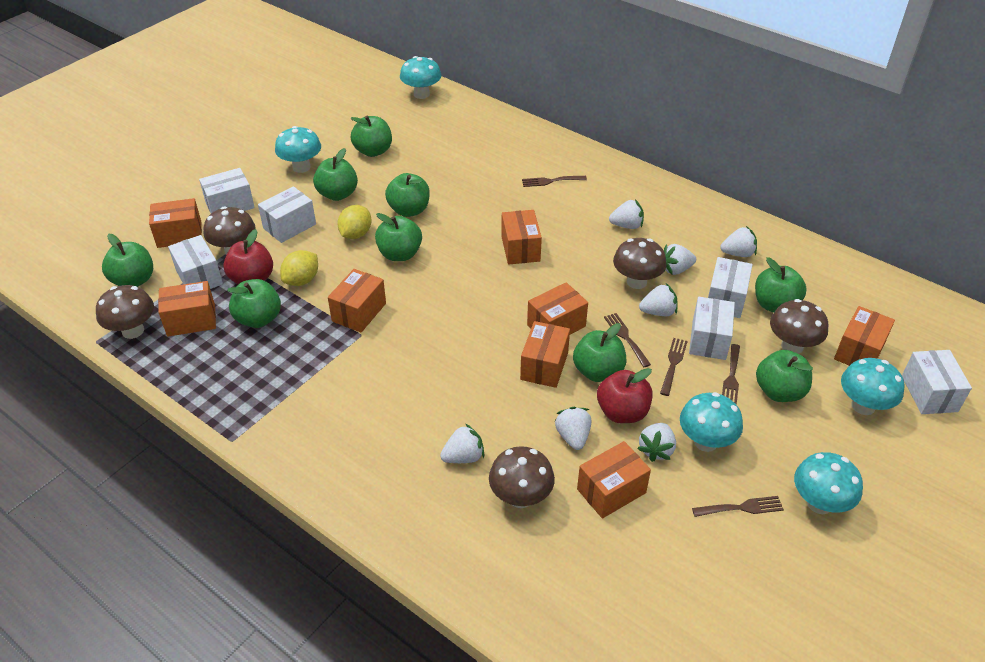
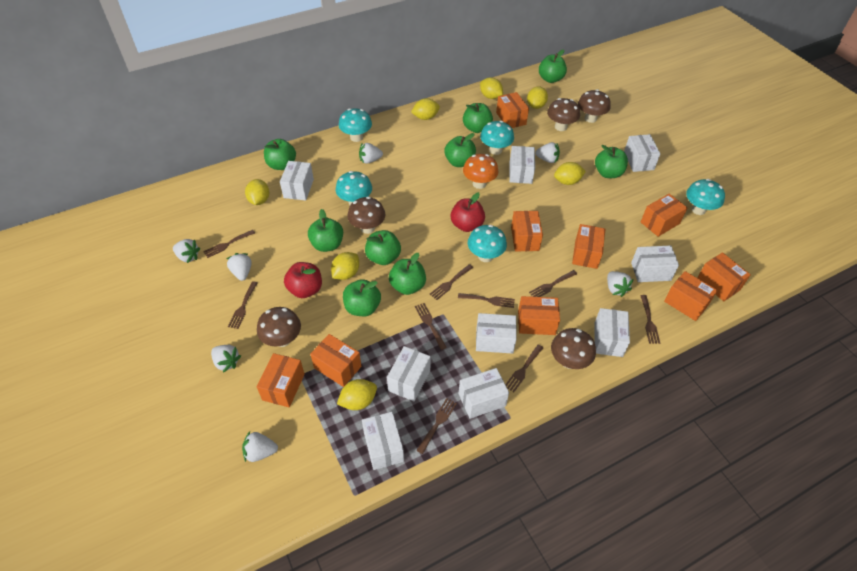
brown fork: 5 -> 9
orange box: 8 -> 9
orange mushroom: 0 -> 1
white box: 6 -> 9
yellow lemon: 2 -> 7

